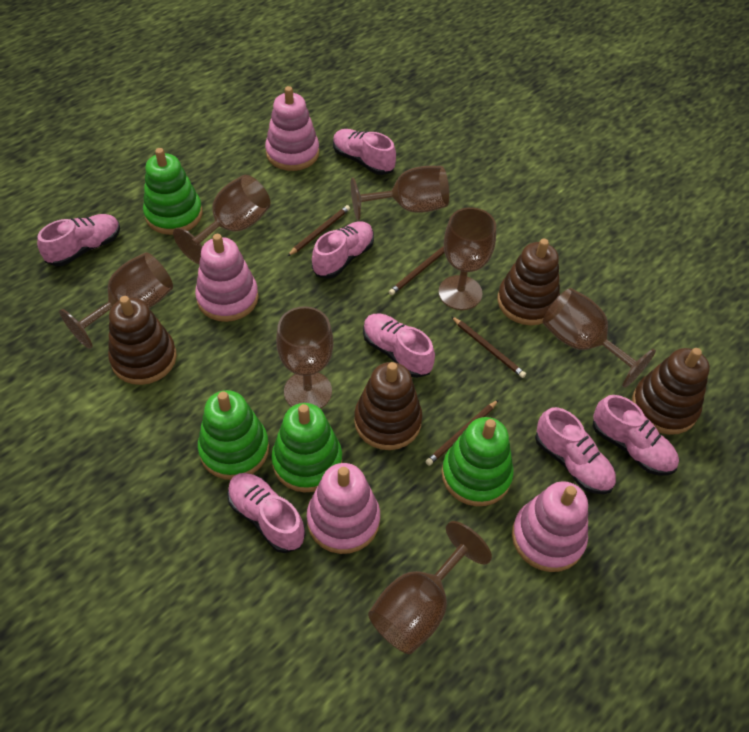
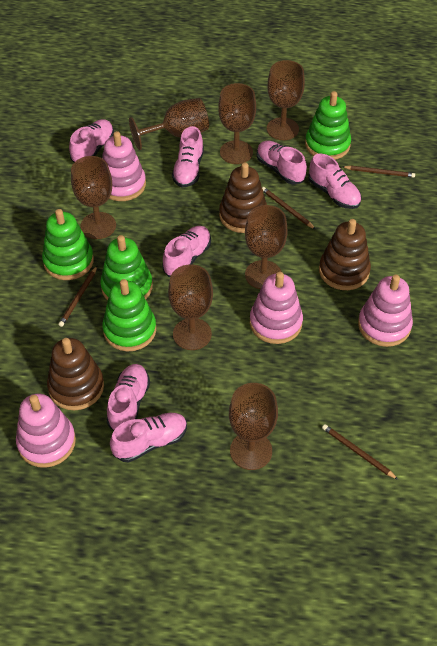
brown stacking toy: 4 -> 3

